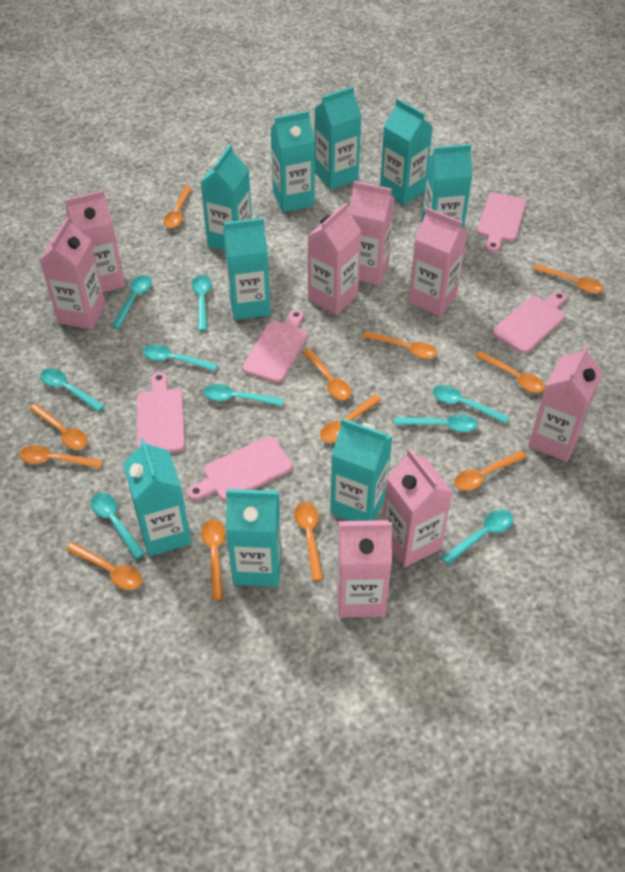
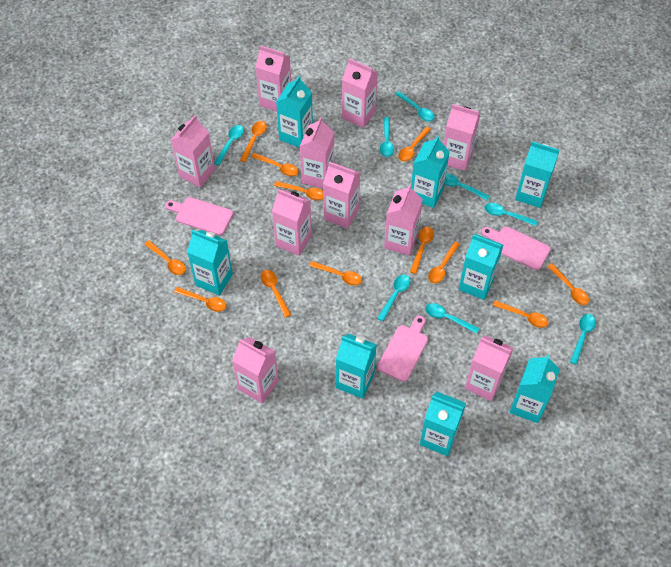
pink carton: 8 -> 10
pink cutting board: 5 -> 3
turquoise carton: 9 -> 8
turquoise spoon: 9 -> 8

